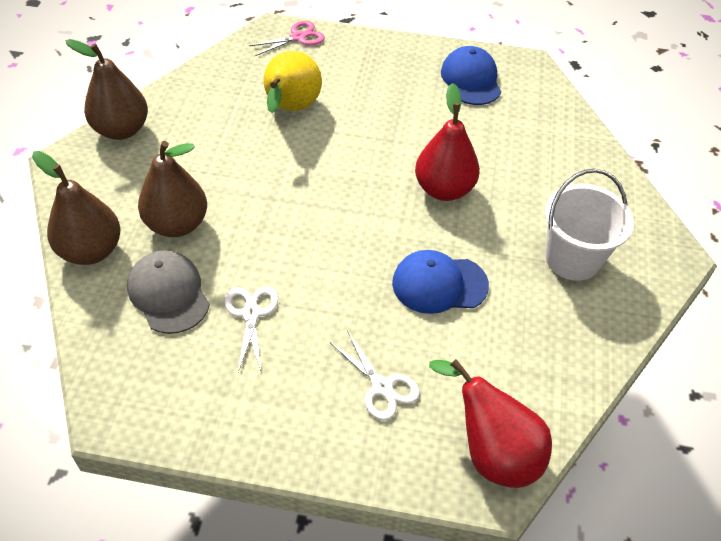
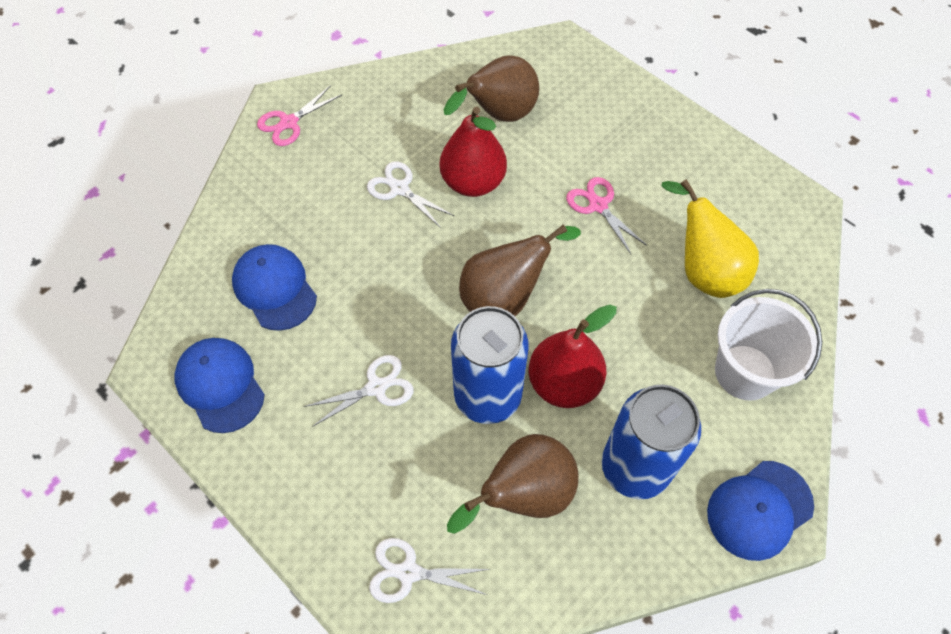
blue can: 0 -> 2
blue cap: 2 -> 3
grey cap: 1 -> 0
pink scissors: 1 -> 2
white scissors: 2 -> 3

